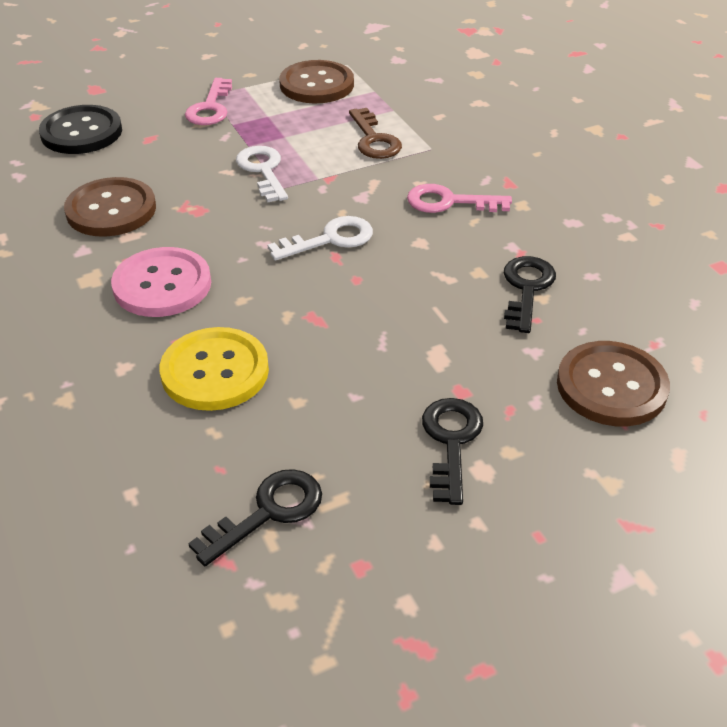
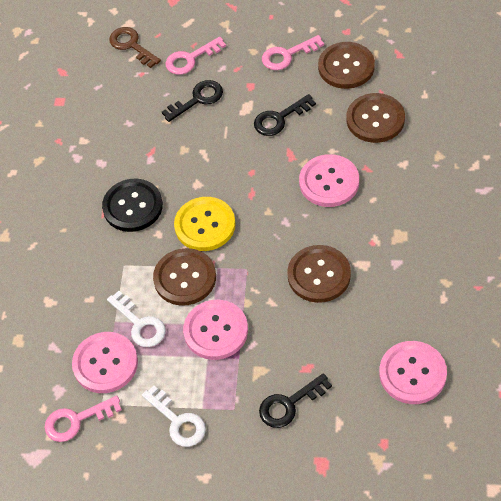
brown button: 3 -> 4
pink button: 1 -> 4
pink key: 2 -> 3

